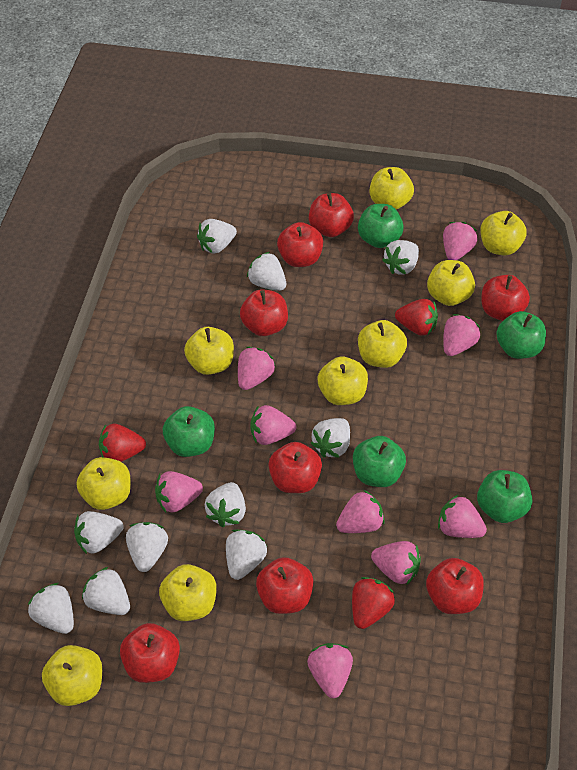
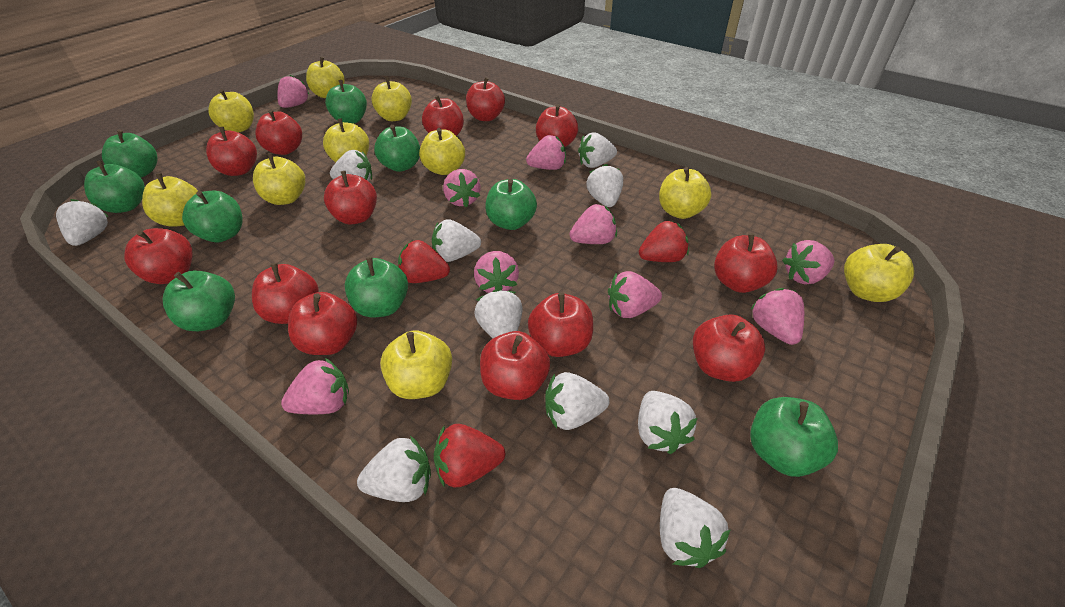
green apple: 5 -> 9
red apple: 8 -> 13
yellow apple: 9 -> 10

